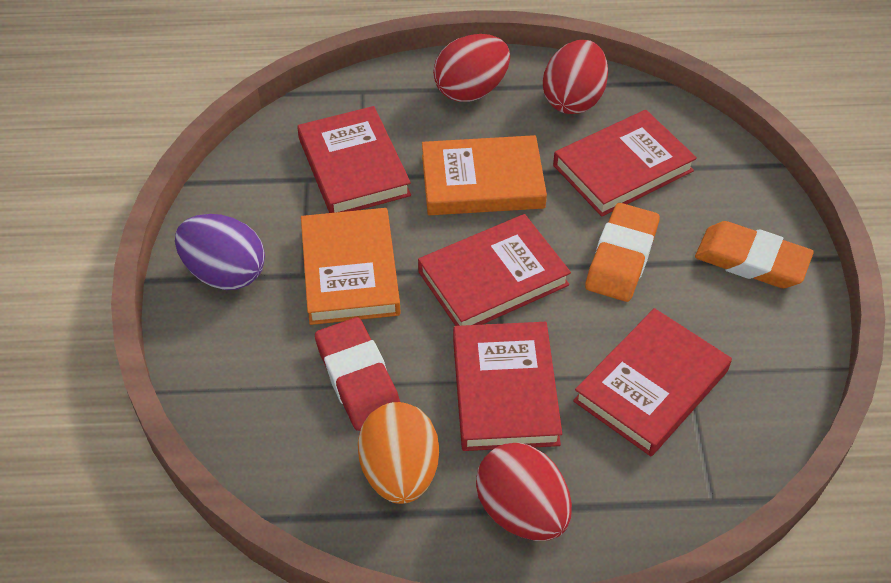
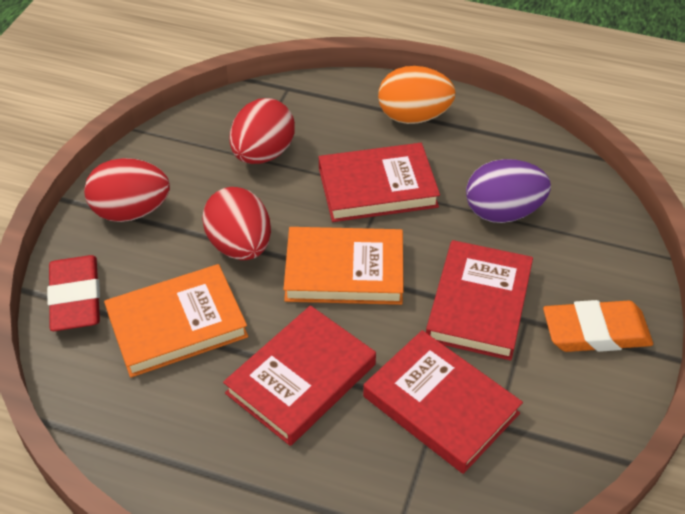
orange eraser: 2 -> 1
red book: 5 -> 4

